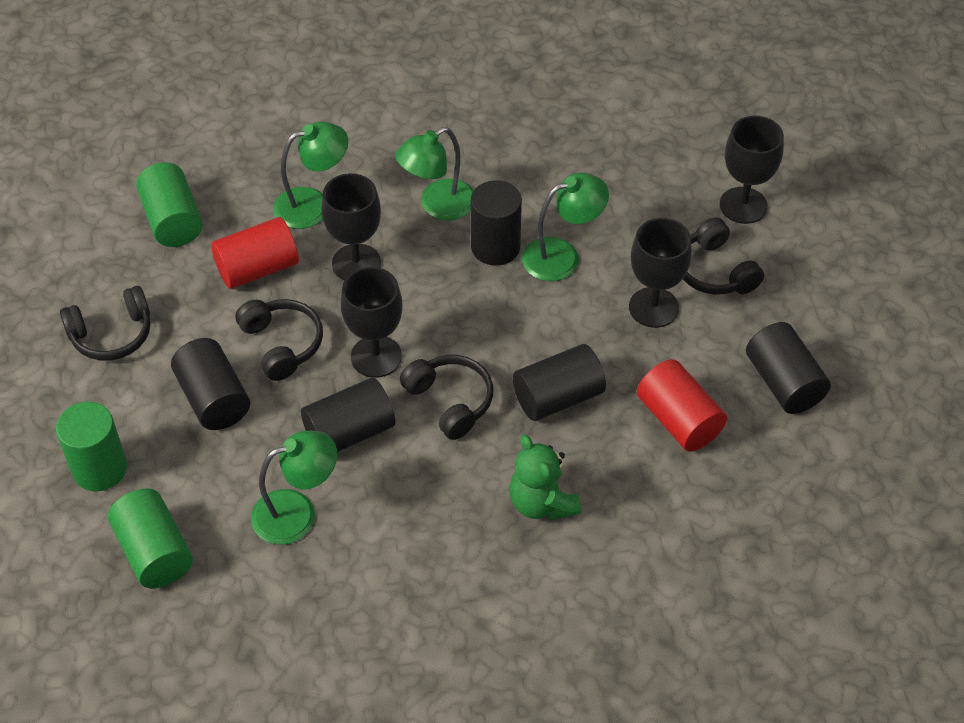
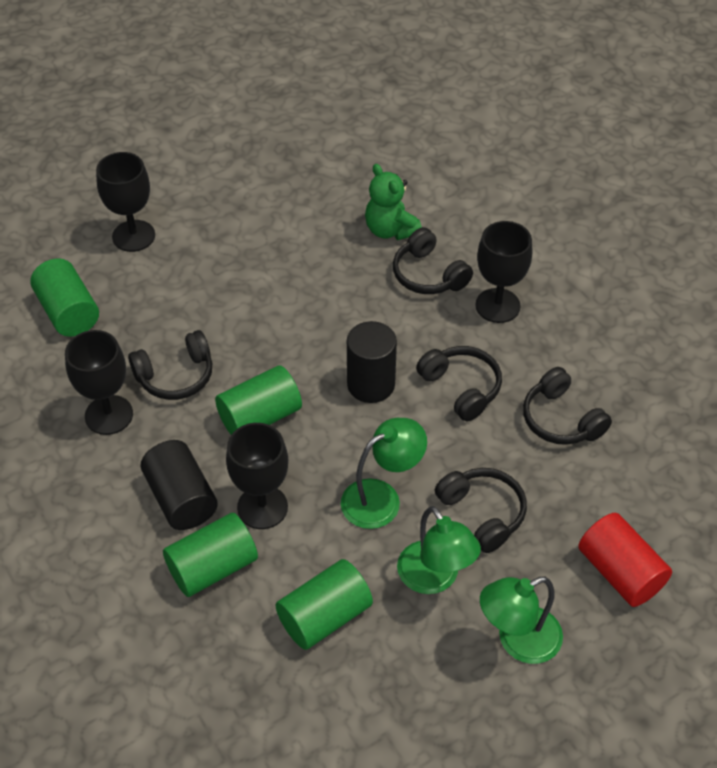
black cylinder: 5 -> 2
black headphones: 4 -> 5
green cylinder: 3 -> 4
green lamp: 4 -> 3
red cylinder: 2 -> 1

